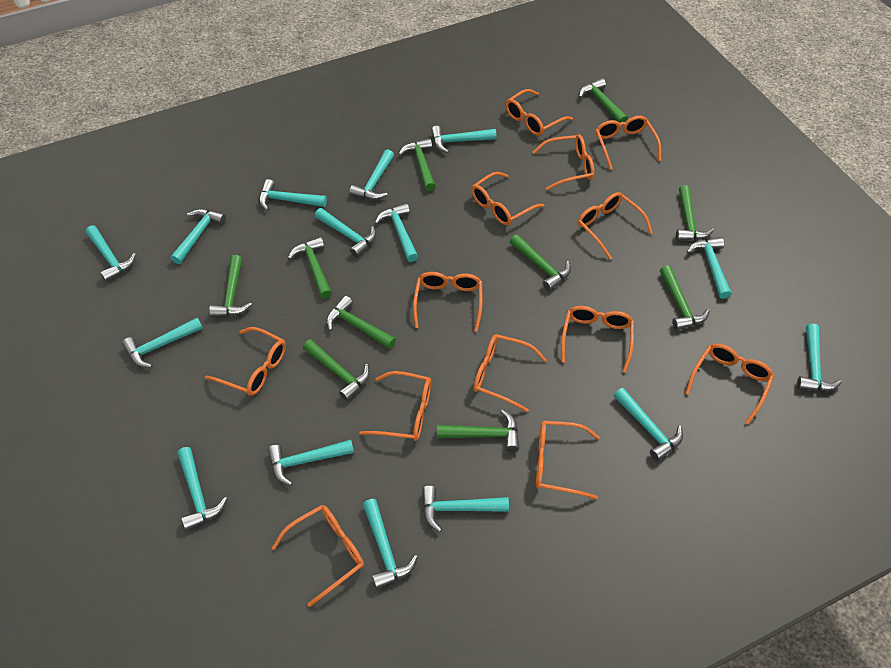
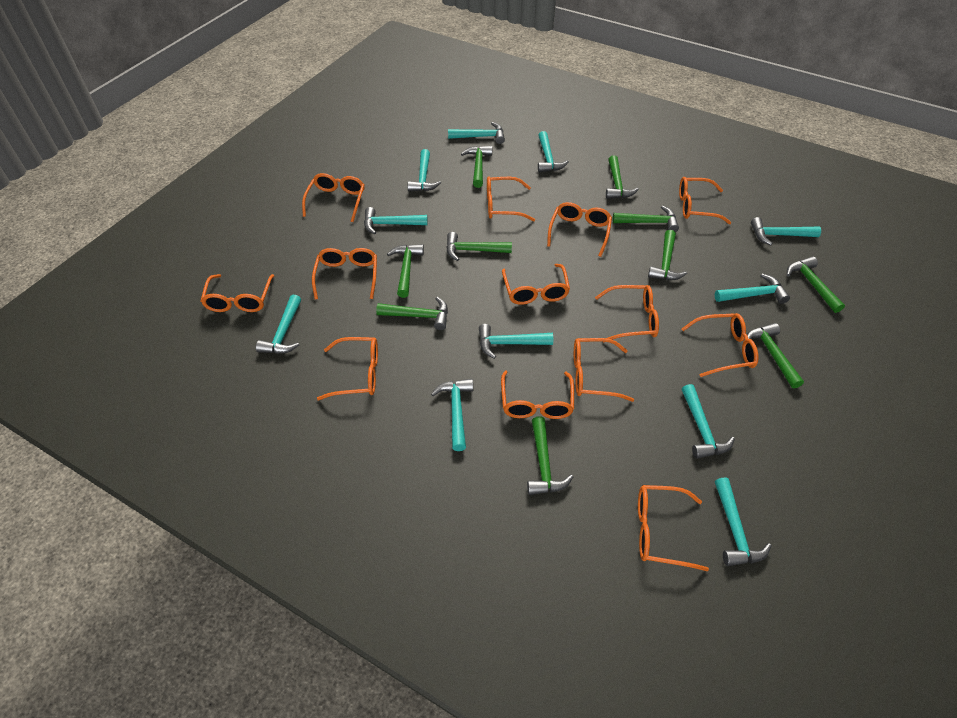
turquoise hammer: 15 -> 11

